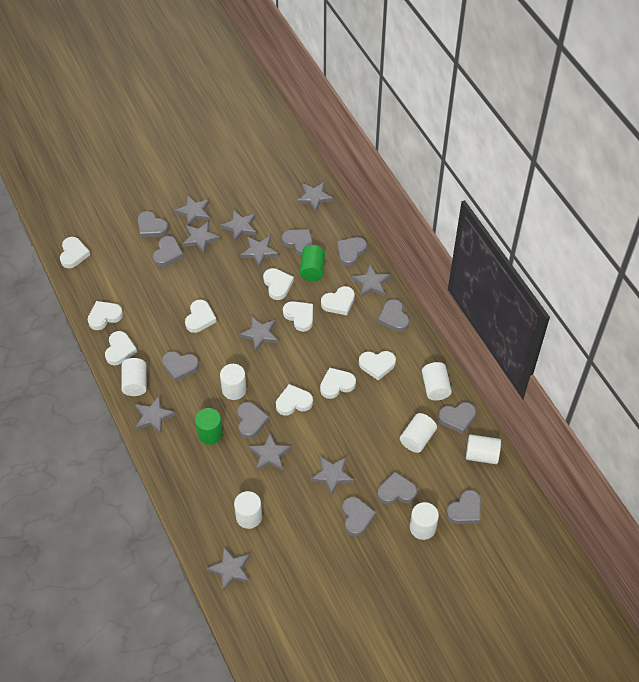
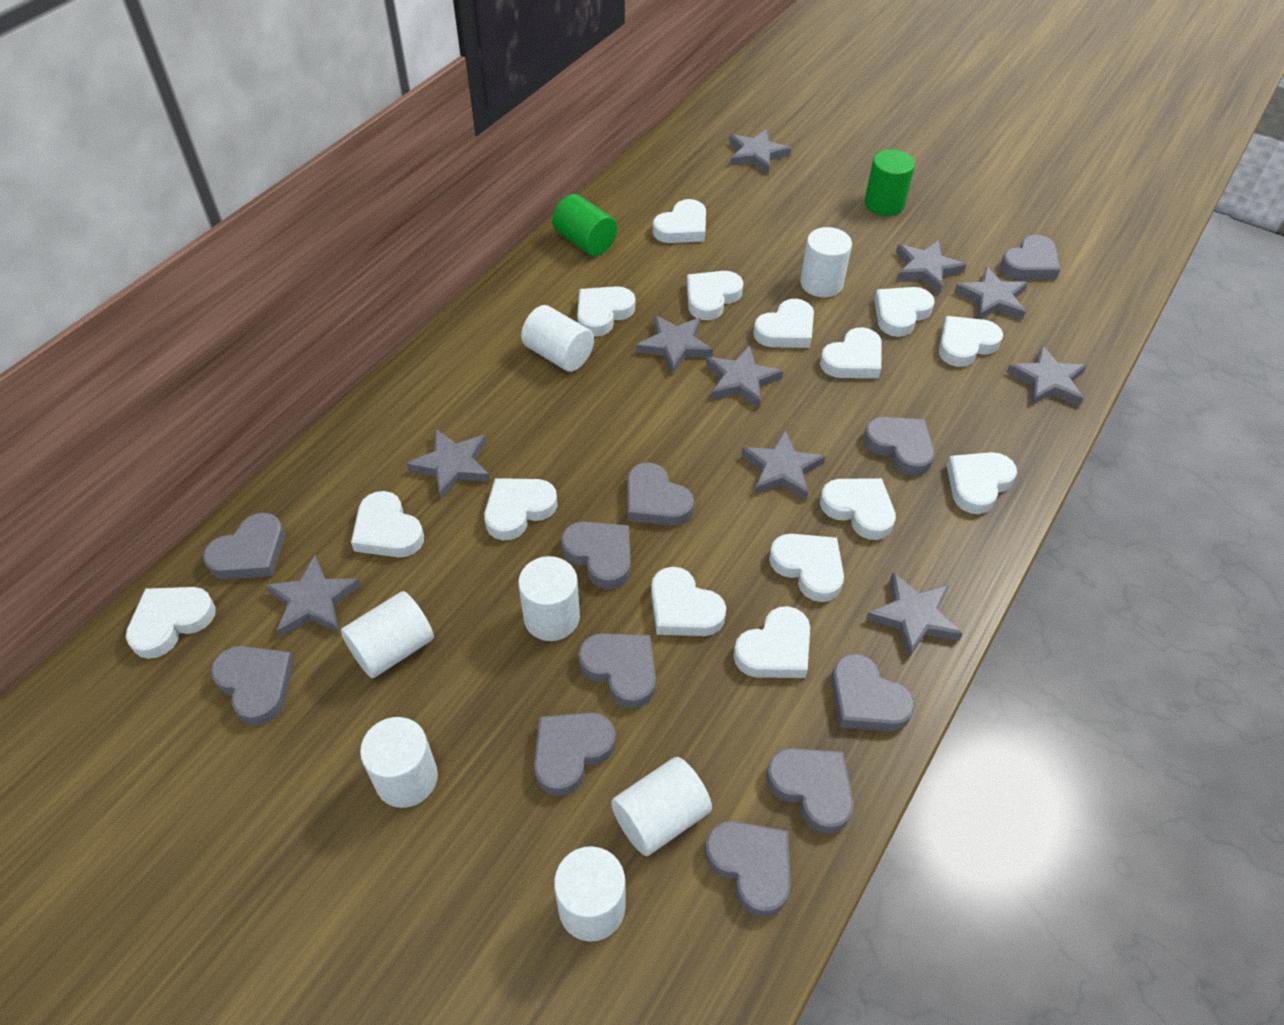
grey star: 11 -> 10
white heart: 10 -> 15

